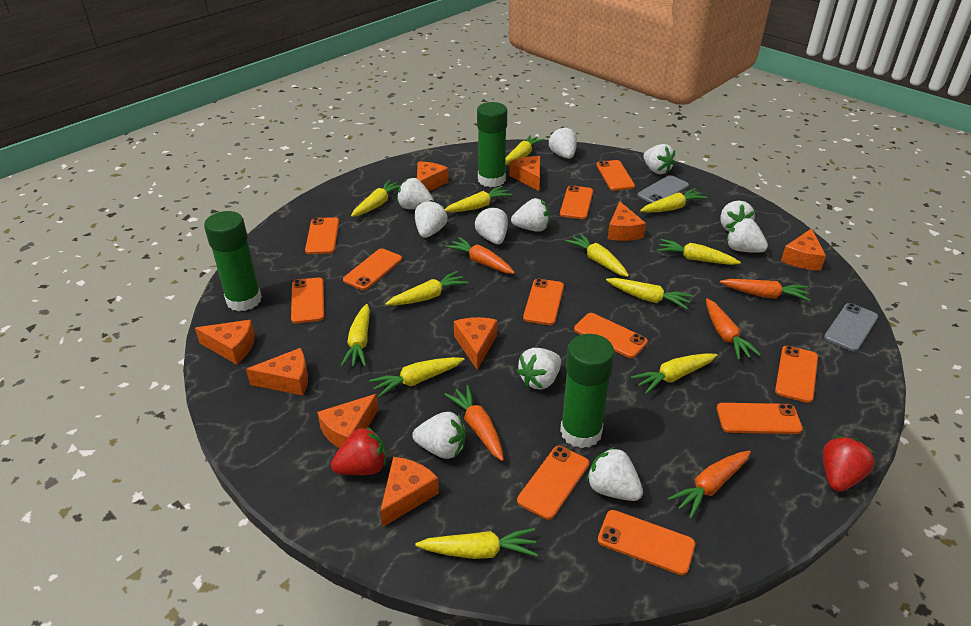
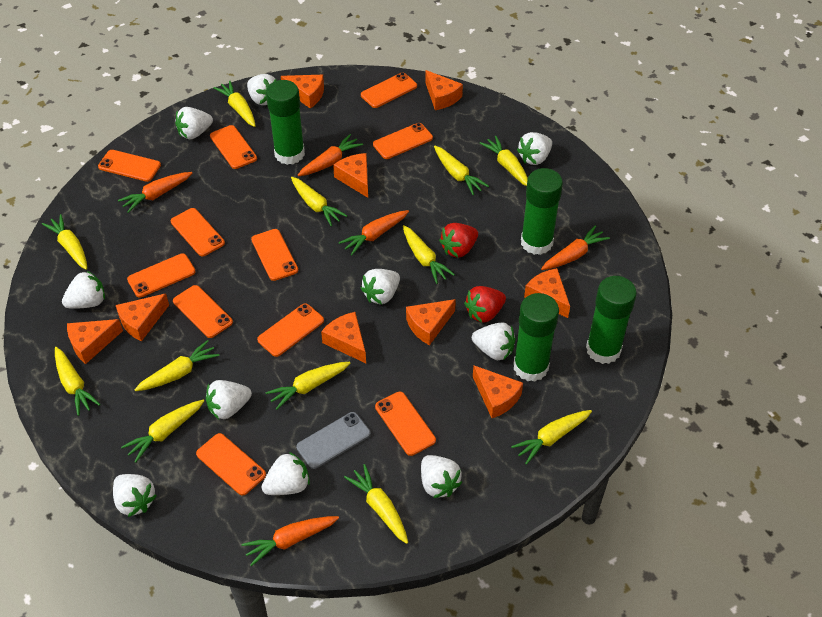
green glue stick: 3 -> 4
grey phone: 2 -> 1
white strawberry: 11 -> 10

